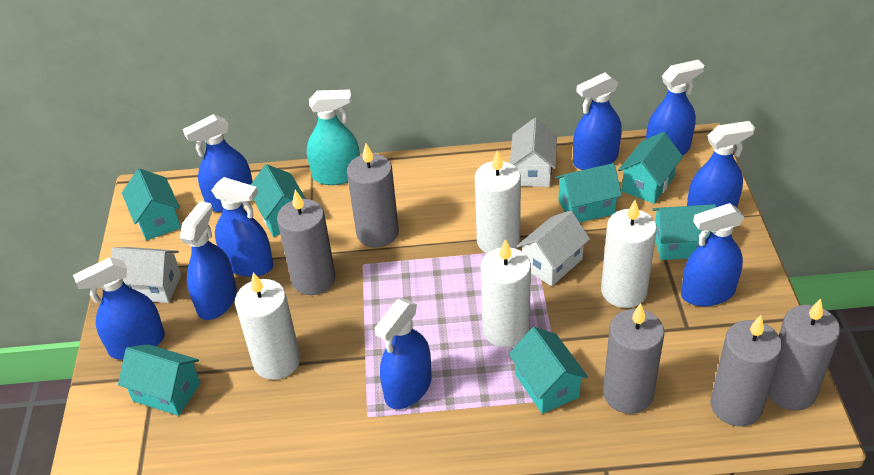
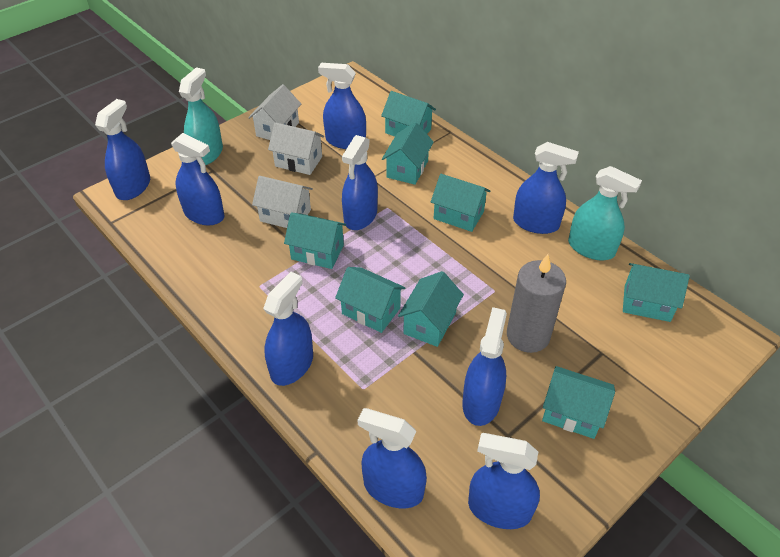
grey candle: 5 -> 1
turquoise house: 7 -> 8
turquoise spray bottle: 1 -> 2
white candle: 4 -> 0

